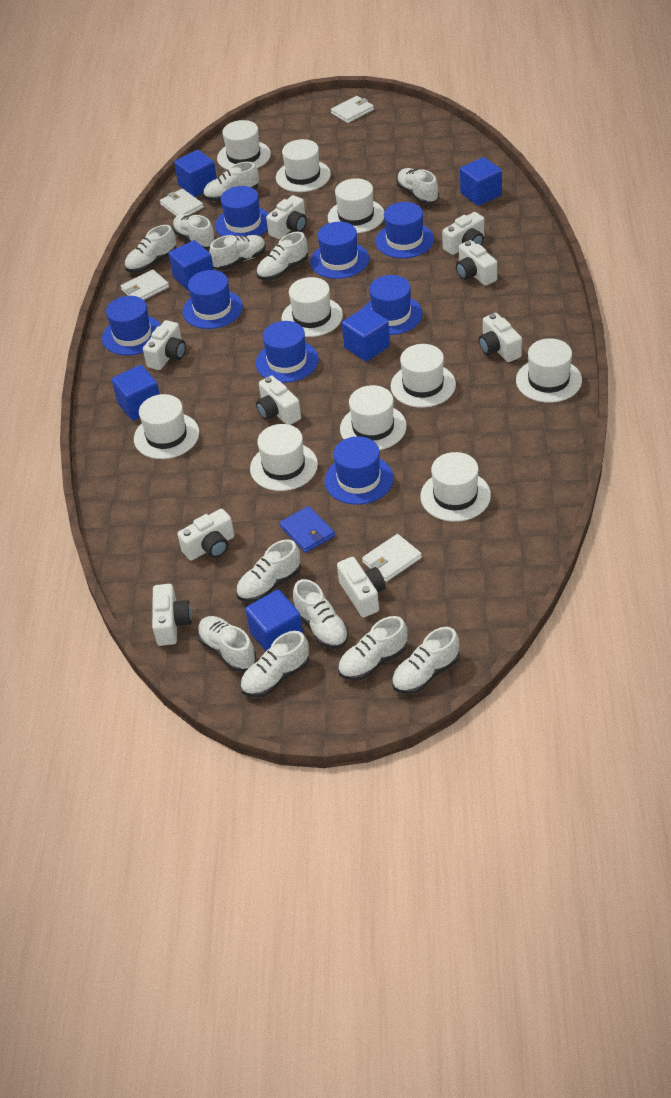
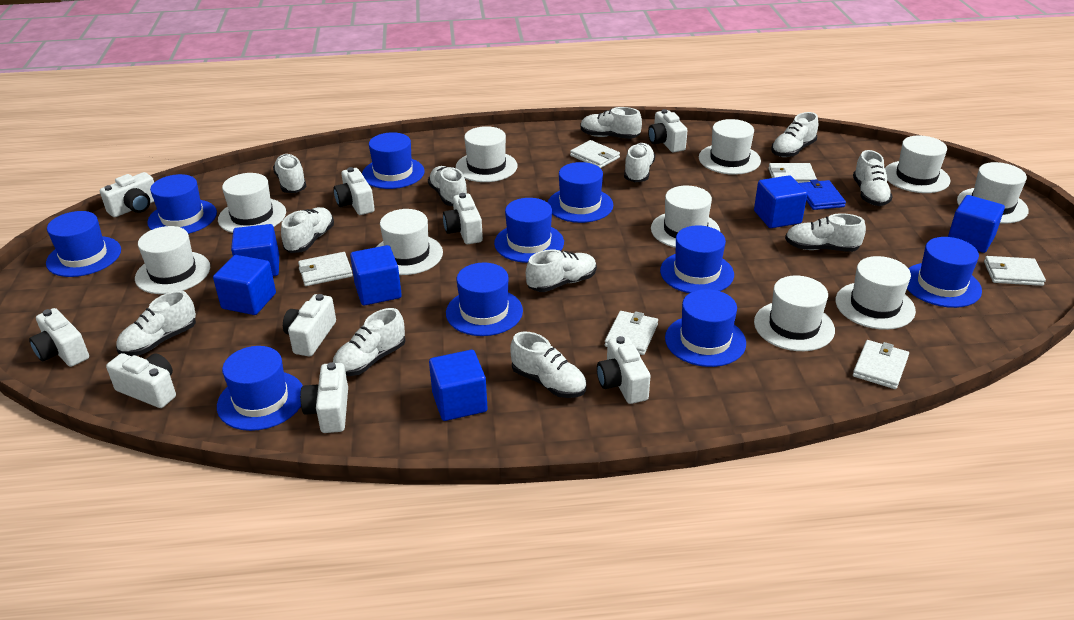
blue hat: 8 -> 10
white wallet: 4 -> 6

